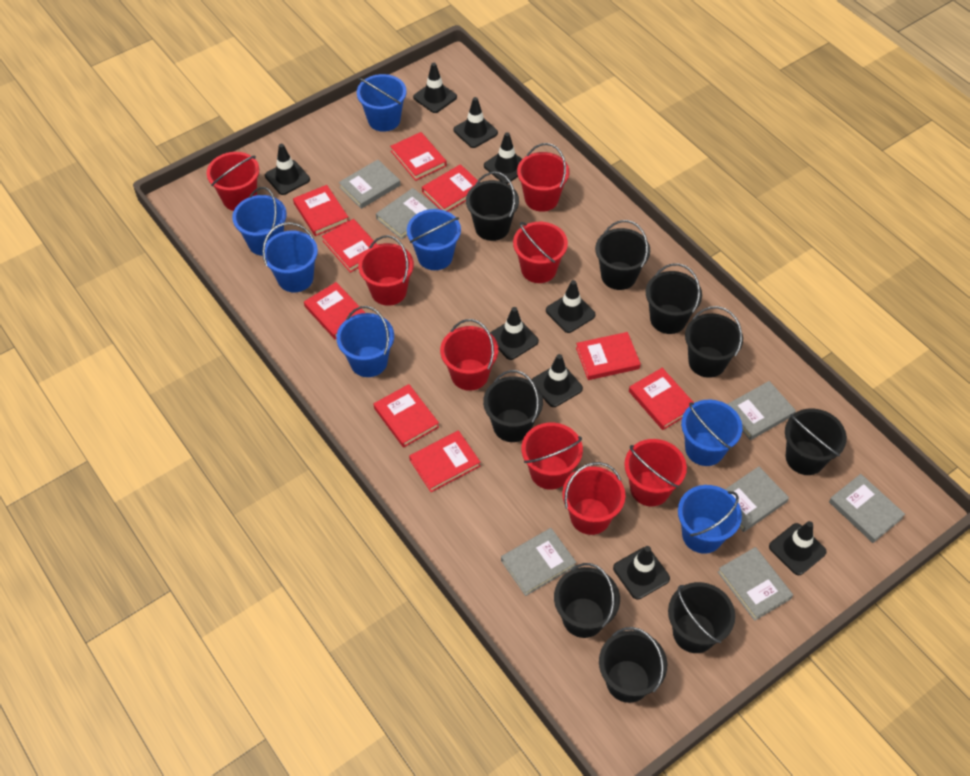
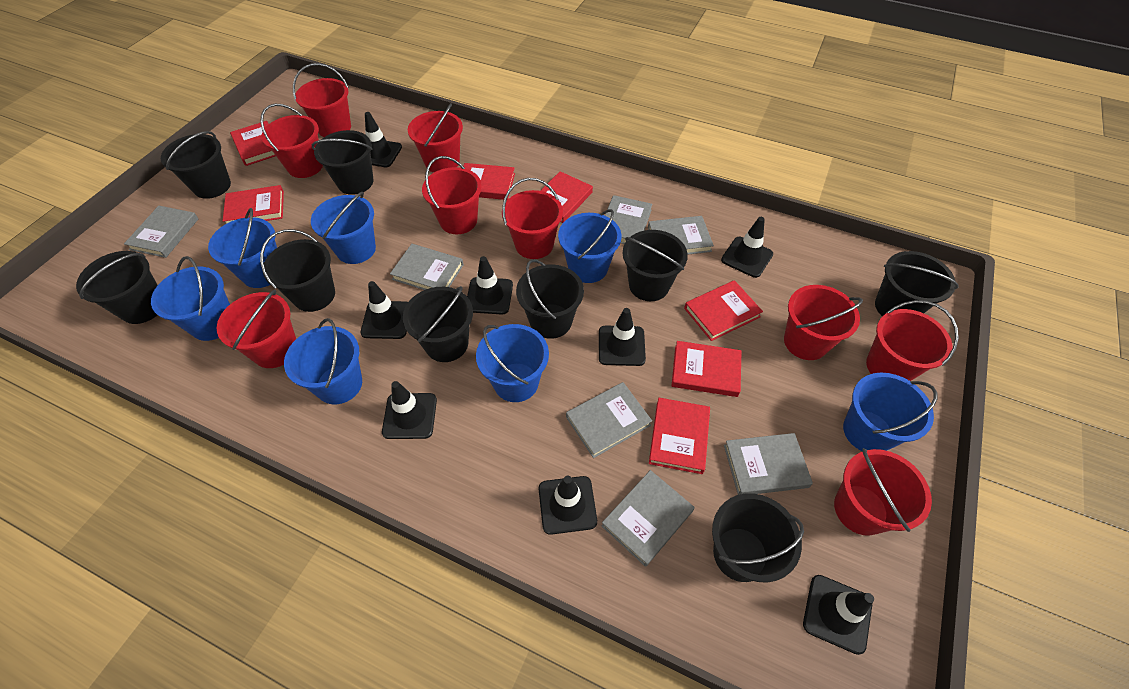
black traffic cone: 9 -> 8
red book: 9 -> 7
red bucket: 8 -> 9

